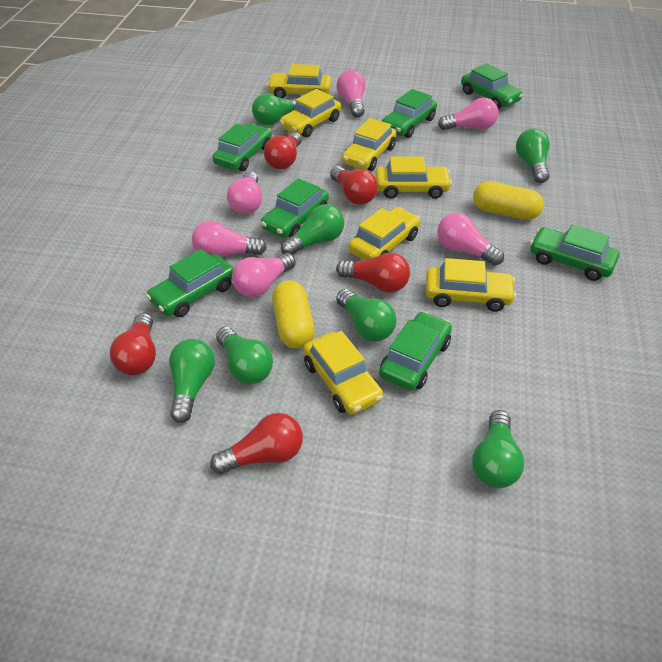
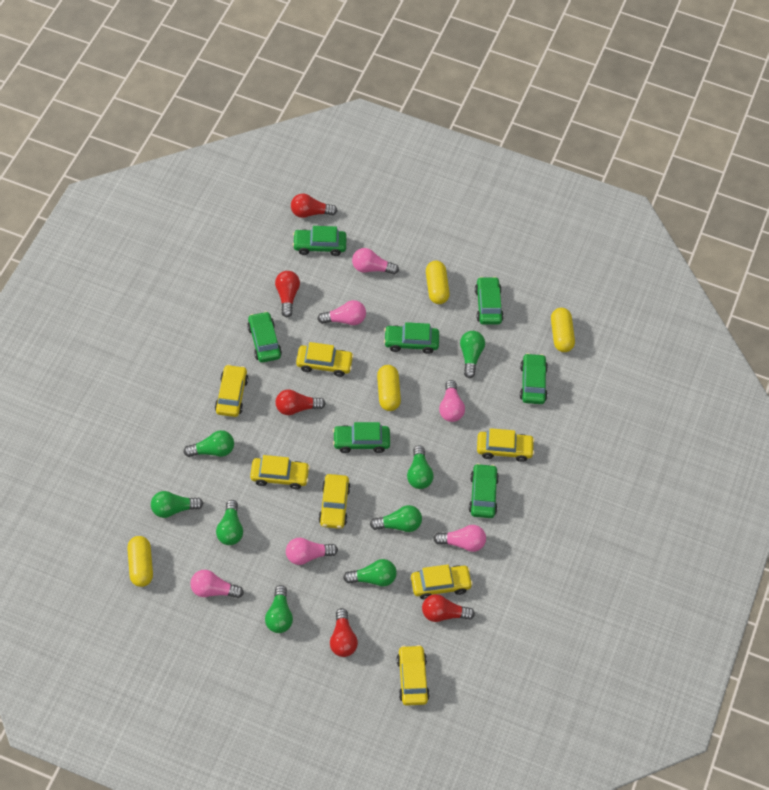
green light bulb: 7 -> 8
yellow capsule: 2 -> 4

